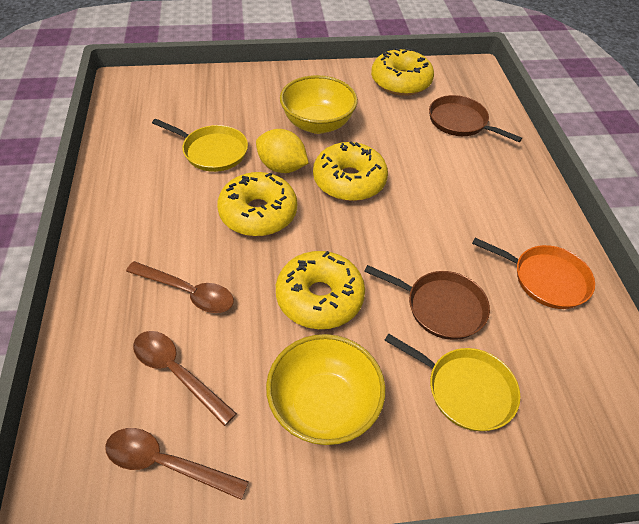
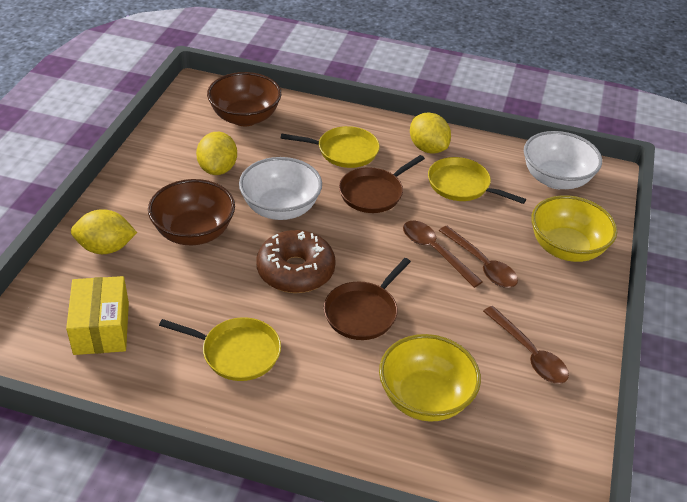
brown bowl: 0 -> 2
brown donut: 0 -> 1
orange pan: 1 -> 0
white bowl: 0 -> 2
yellow box: 0 -> 1
yellow donut: 4 -> 0
yellow lemon: 1 -> 3
yellow pan: 2 -> 3

